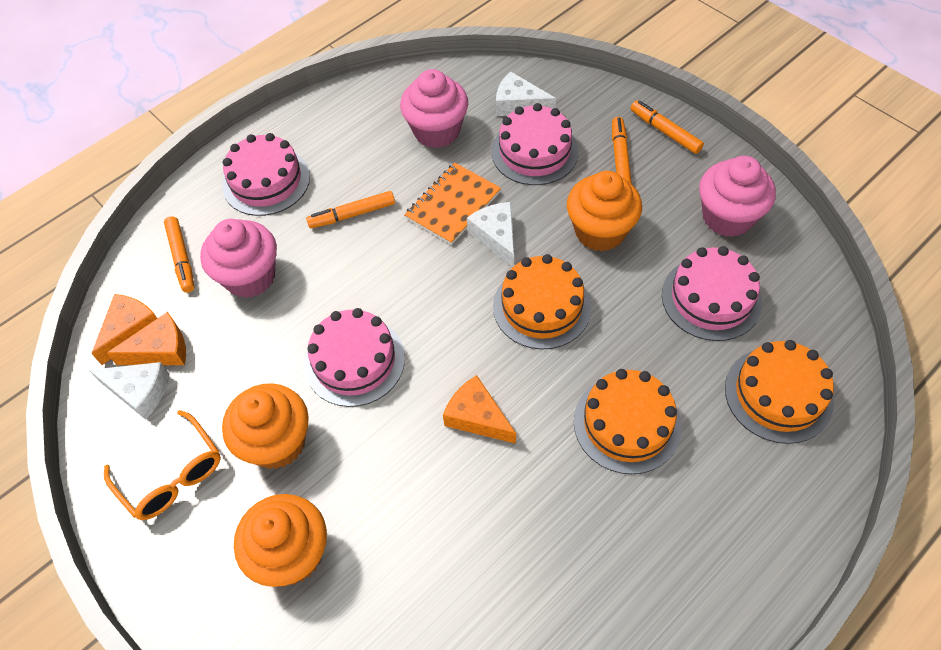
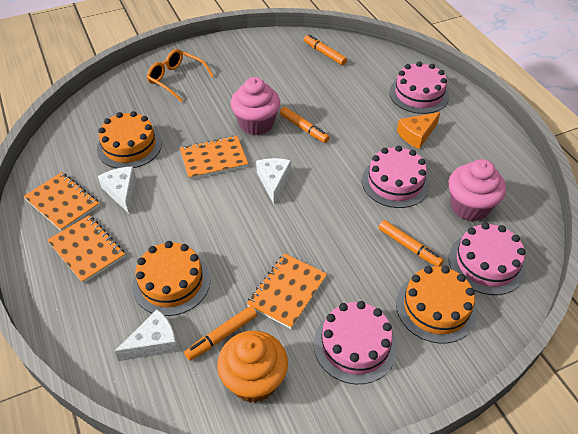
orange cheese: 3 -> 1
orange cupcake: 3 -> 1
orange notebook: 1 -> 4
pink cupcake: 3 -> 2

